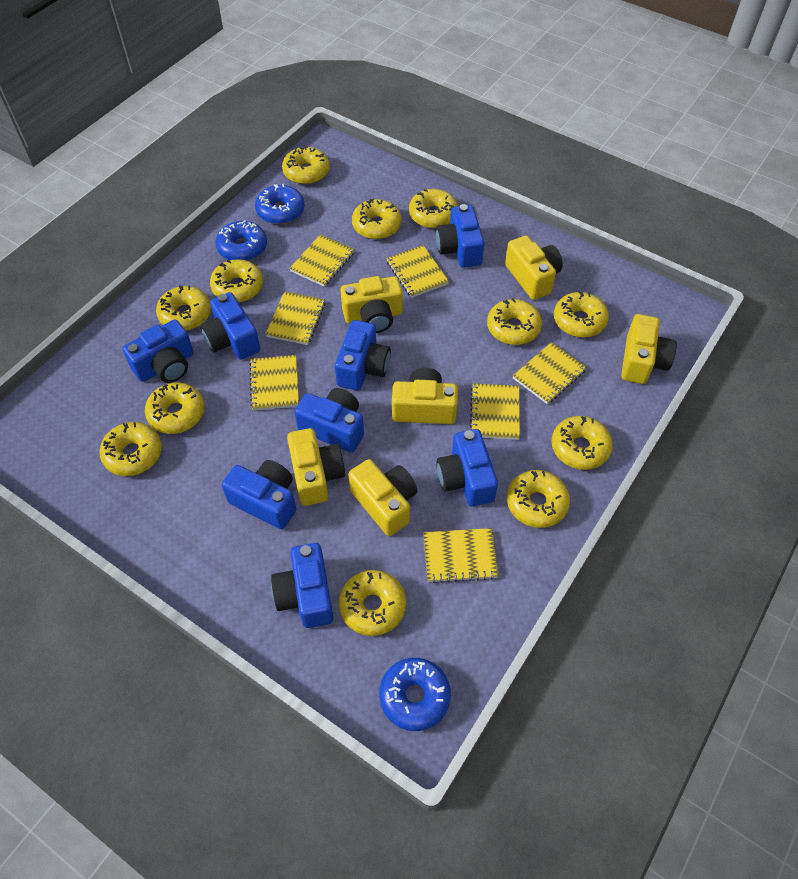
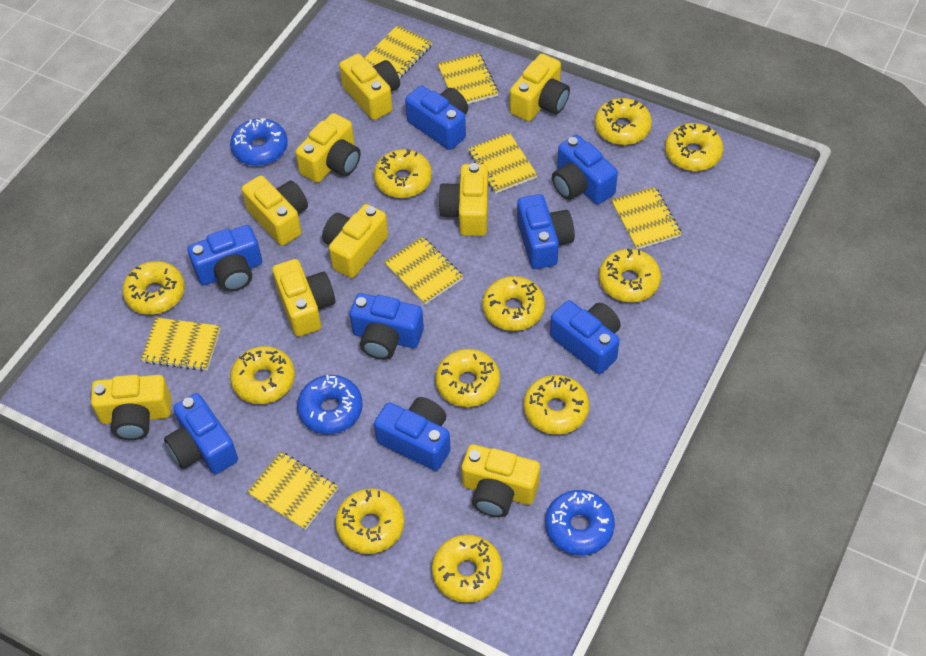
yellow camera: 6 -> 9
yellow donut: 12 -> 11

